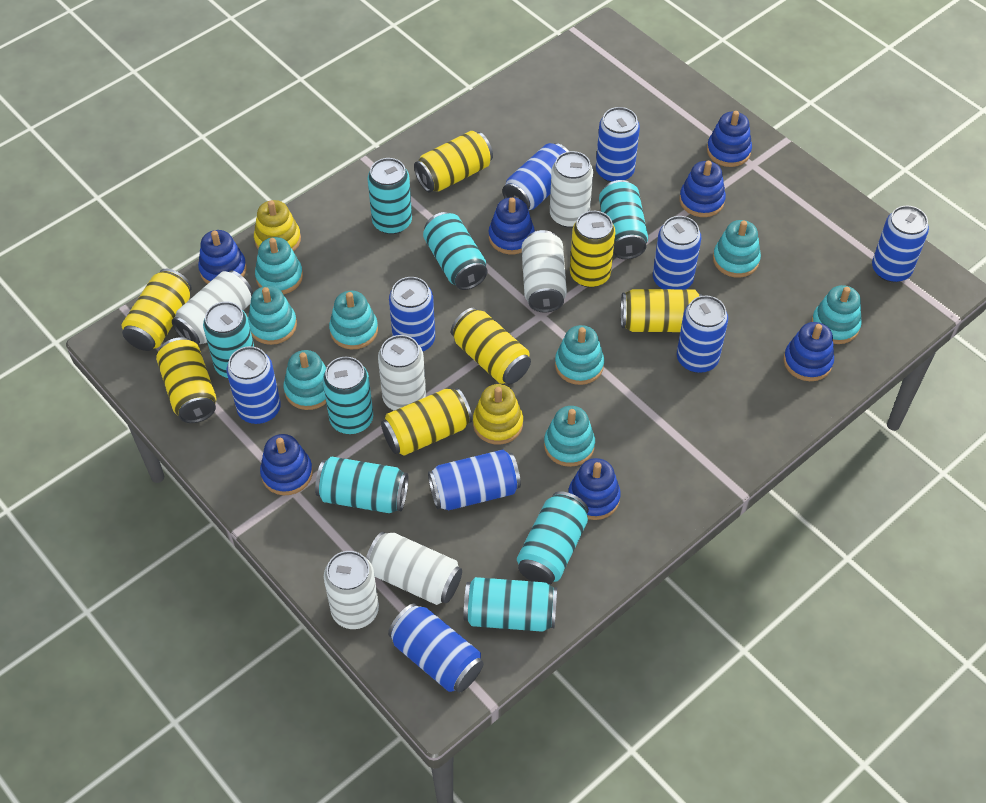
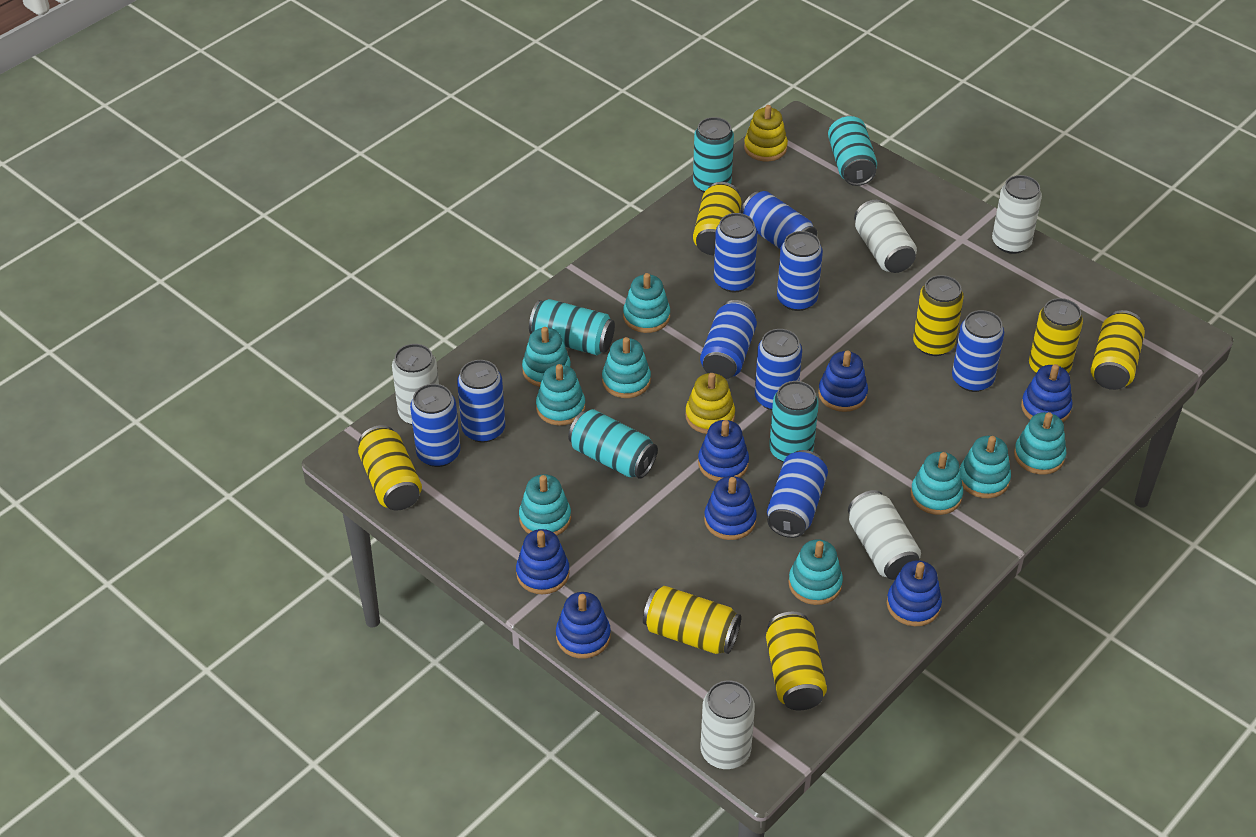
turquoise can: 8 -> 5
turquoise stacking toy: 8 -> 9
white can: 6 -> 5

